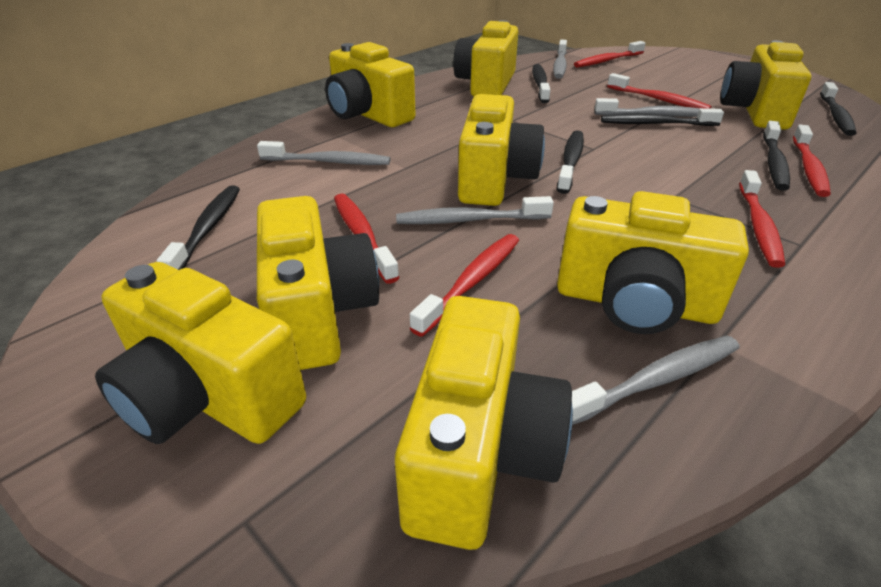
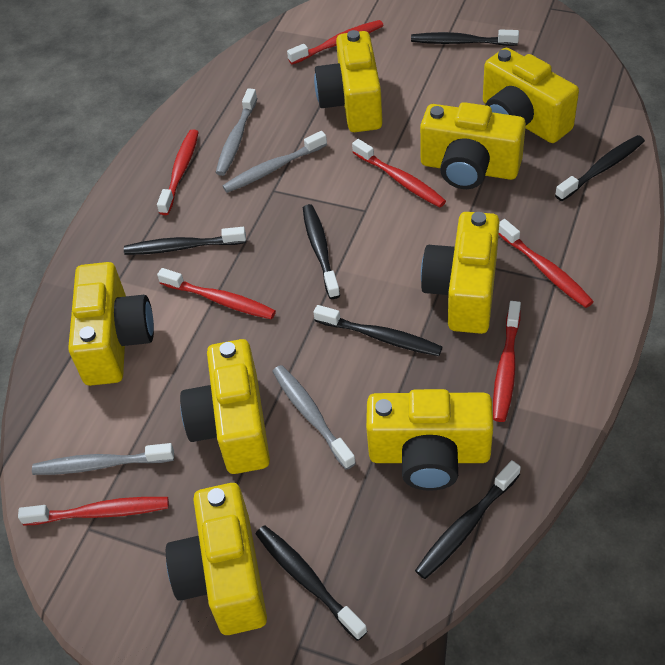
black toothbrush: 6 -> 7
grey toothbrush: 5 -> 4
red toothbrush: 6 -> 7

